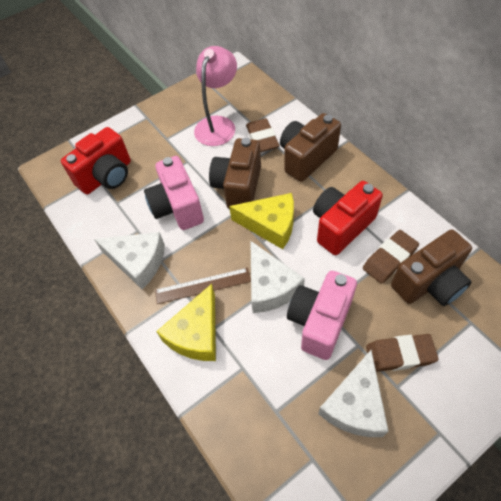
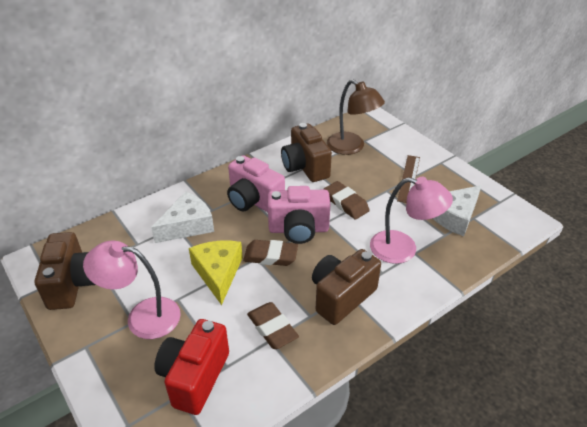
brown lamp: 0 -> 1
pink lamp: 1 -> 2
red camera: 2 -> 1
white cheese: 3 -> 2
yellow cheese: 2 -> 1

